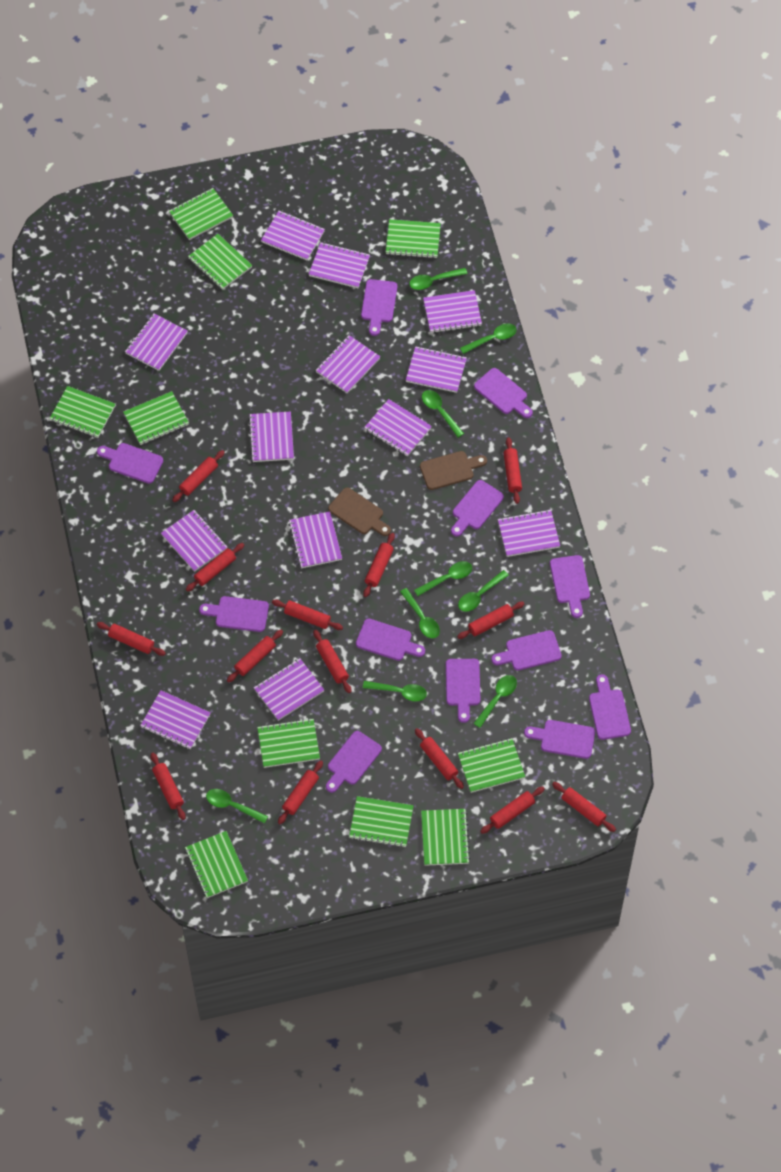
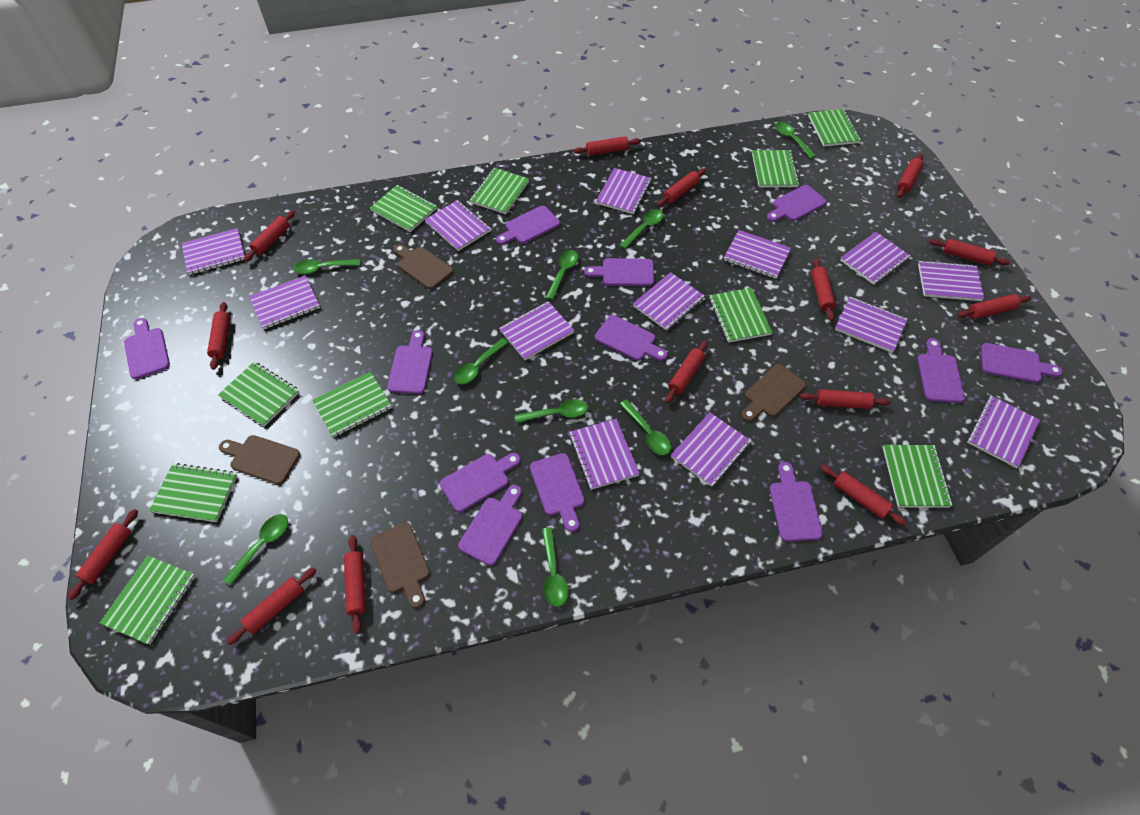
brown cutting board: 2 -> 4

